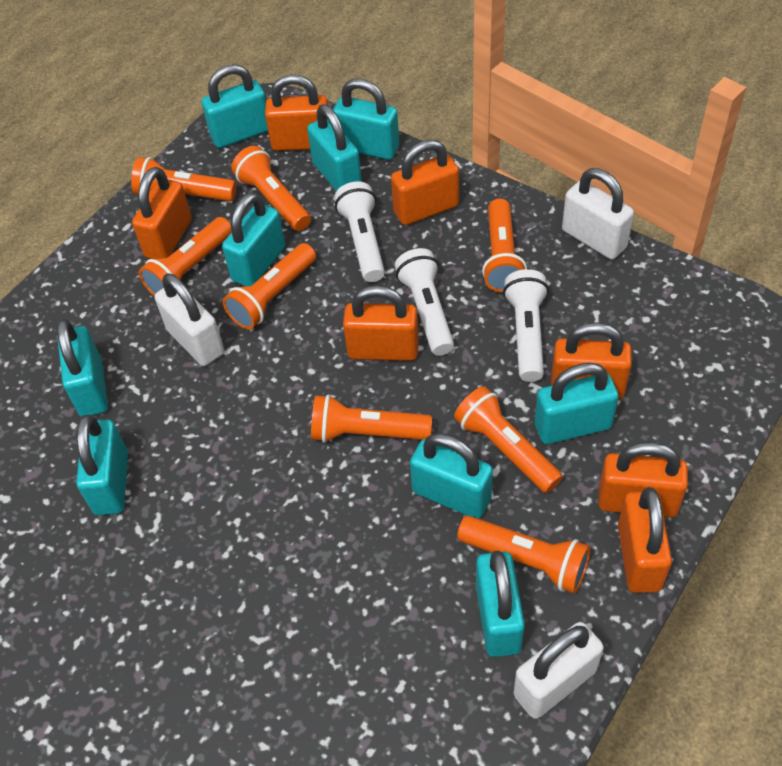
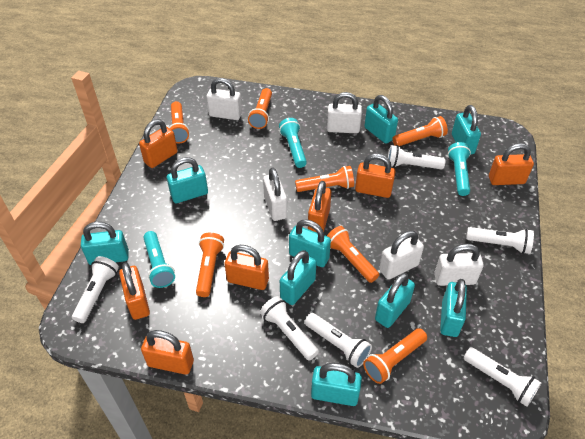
orange flashlight: 8 -> 7
turquoise flashlight: 0 -> 3
white flashlight: 3 -> 6
white padlock: 3 -> 5

